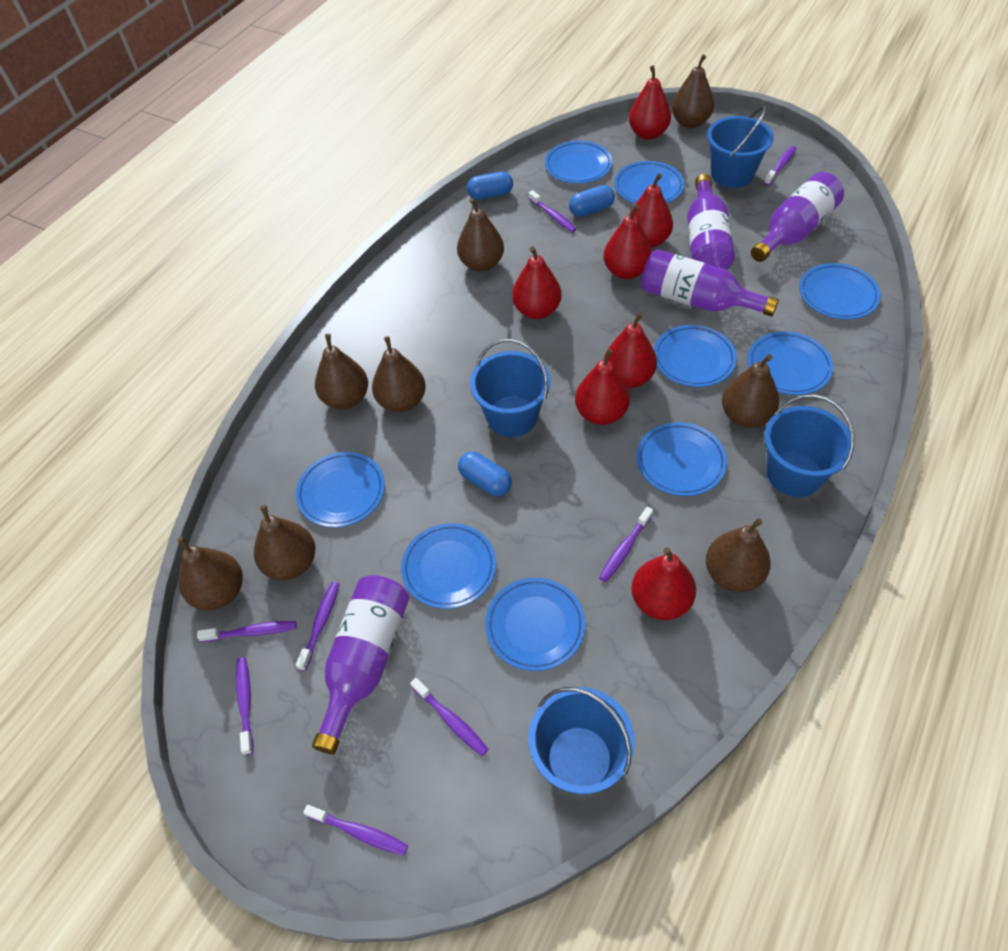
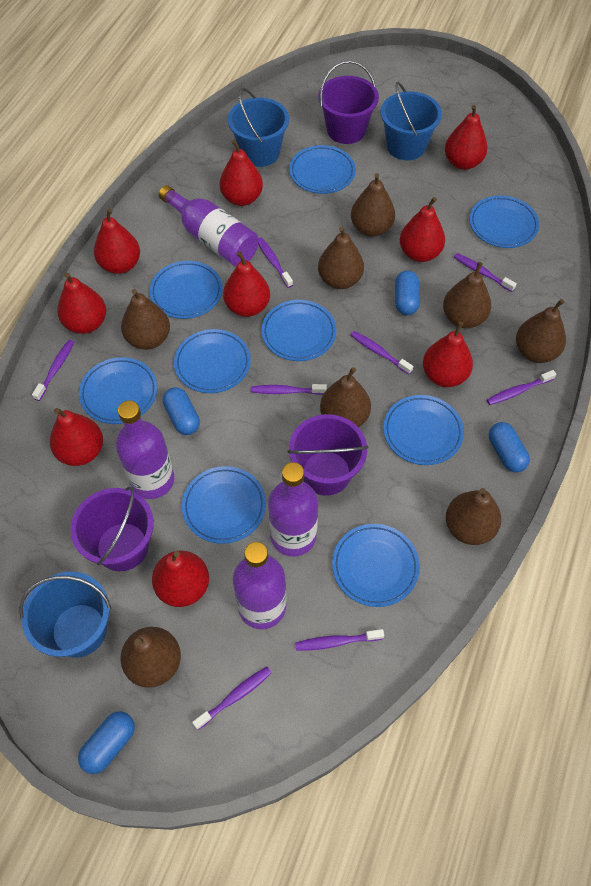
blue bucket: 4 -> 3
blue capsule: 3 -> 4
purple bucket: 0 -> 3
red pear: 7 -> 9

